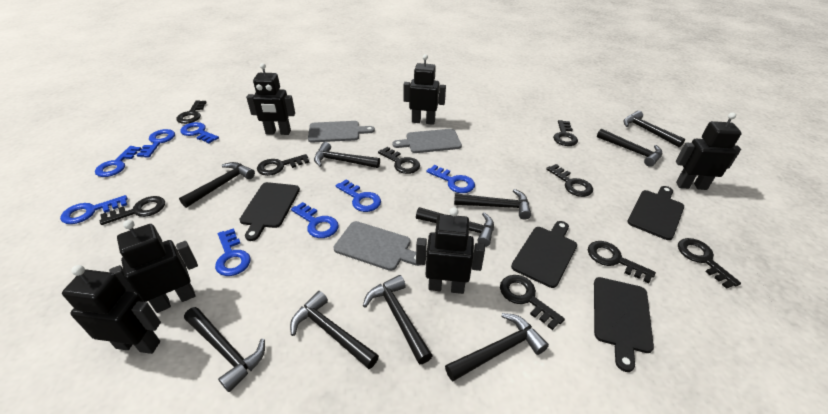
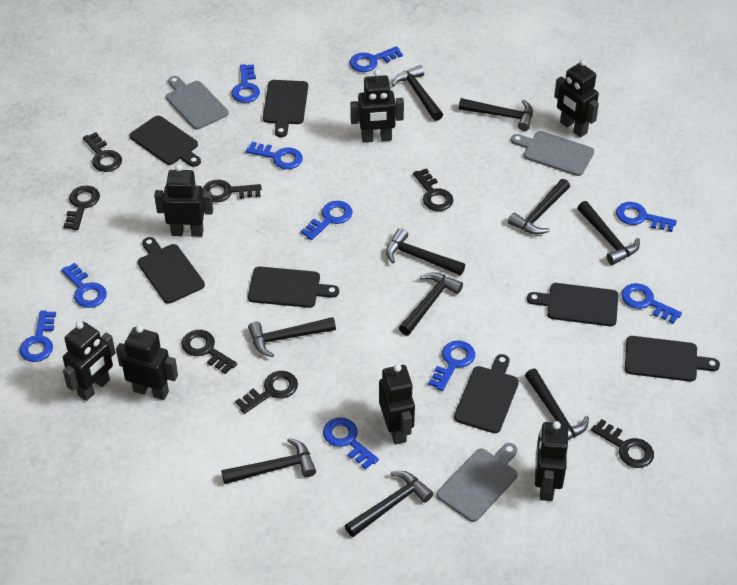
black cutting board: 4 -> 7
black key: 9 -> 7
black robot: 6 -> 7
blue key: 8 -> 10

